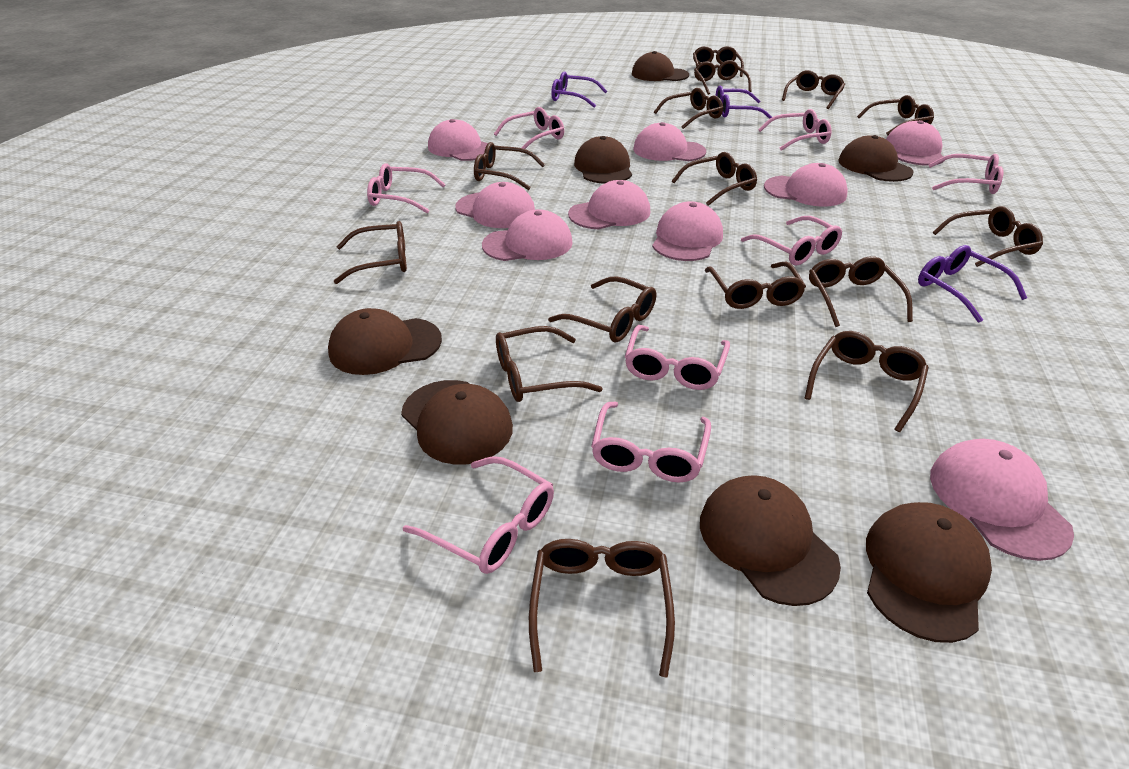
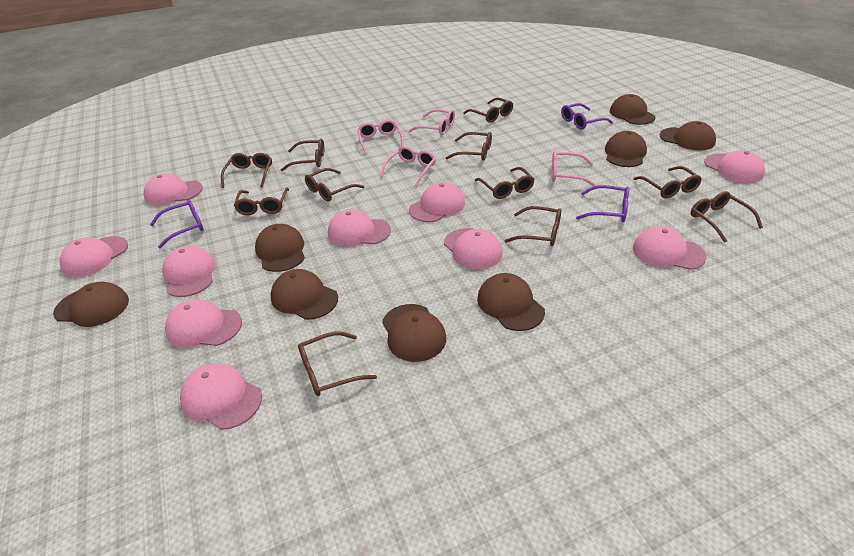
brown cap: 7 -> 8
brown glasses: 15 -> 11
pink cap: 9 -> 10
pink glasses: 8 -> 4

